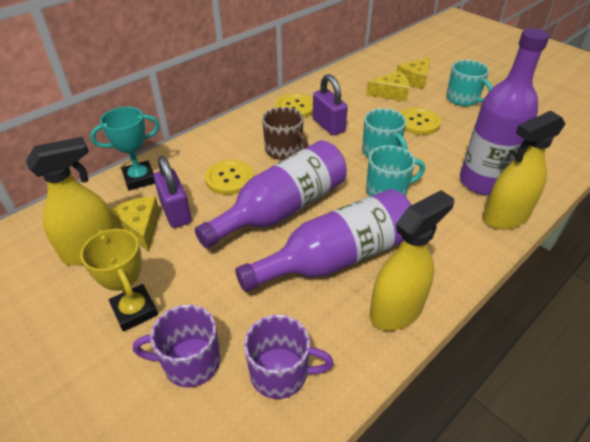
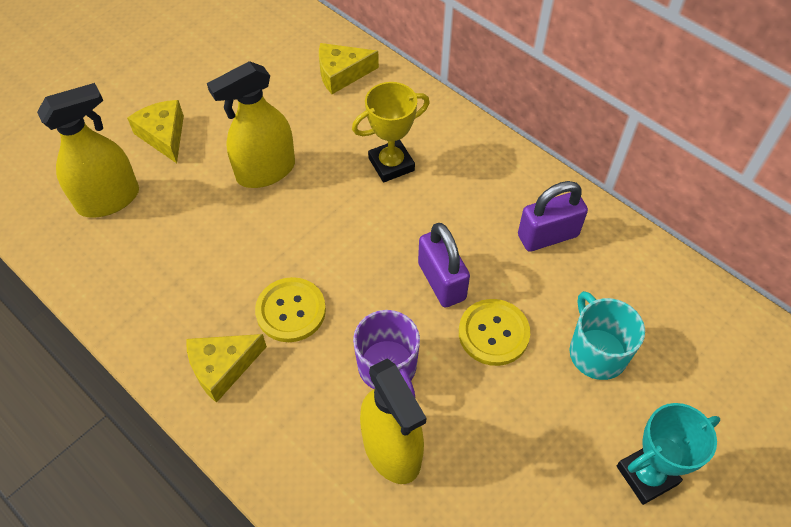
brown mug: 1 -> 0
purple bottle: 3 -> 0
purple mug: 2 -> 1
turquoise mug: 3 -> 1
yellow button: 3 -> 2

